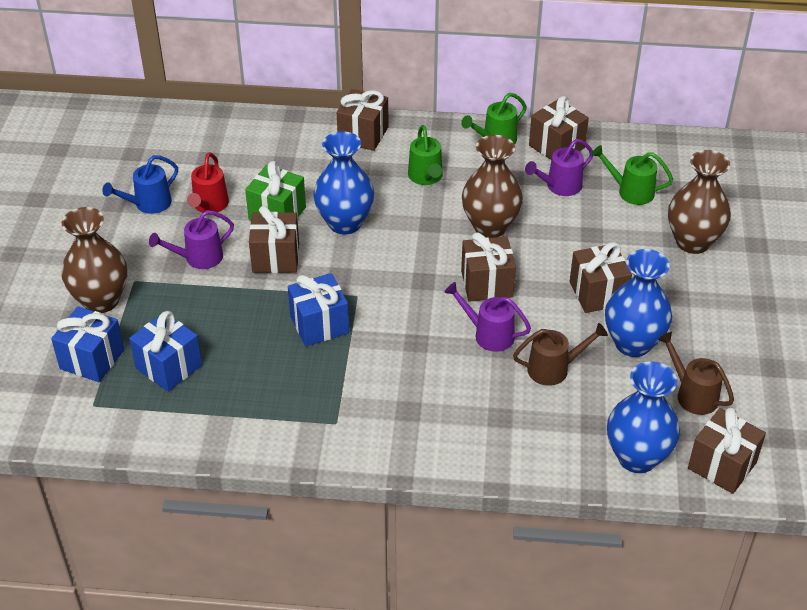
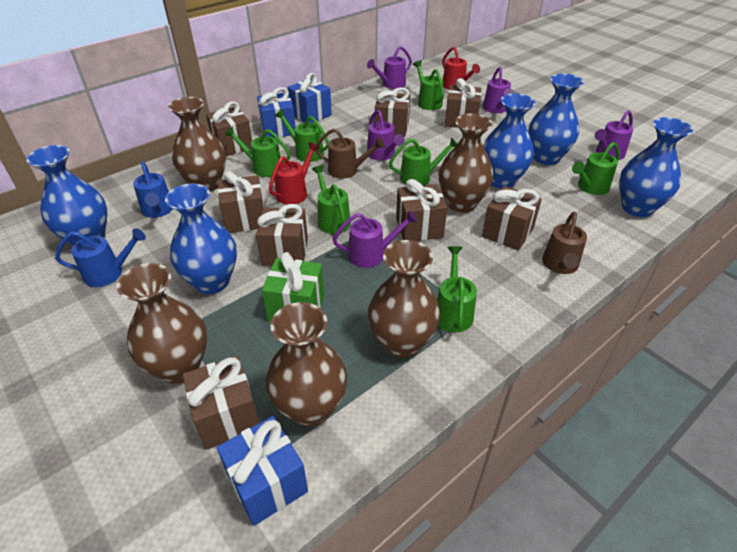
blue vase: 3 -> 5
blue watering can: 1 -> 2
brown gift: 6 -> 8
brown vase: 3 -> 5
green watering can: 3 -> 7
purple watering can: 3 -> 5
red watering can: 1 -> 2

